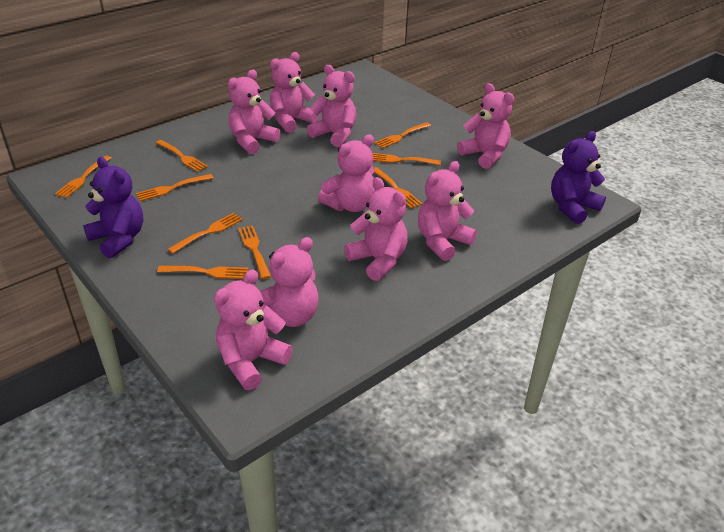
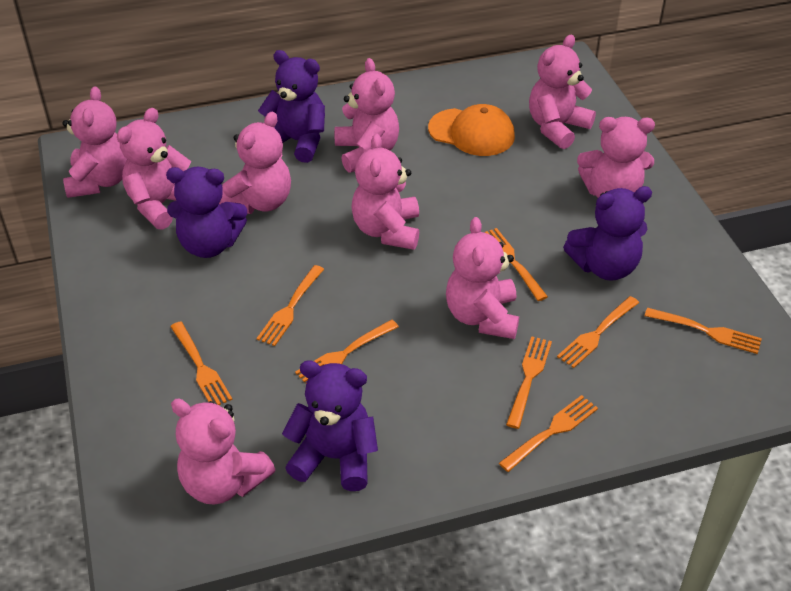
orange cap: 0 -> 1
orange fork: 9 -> 8
purple teddy bear: 2 -> 4

